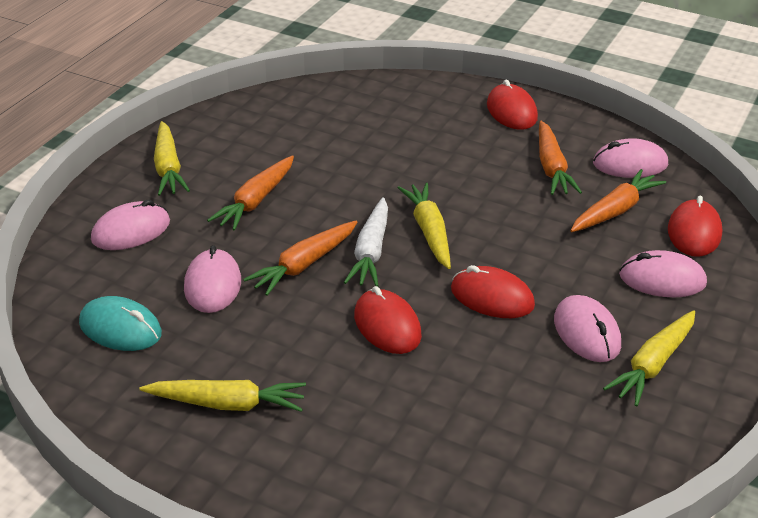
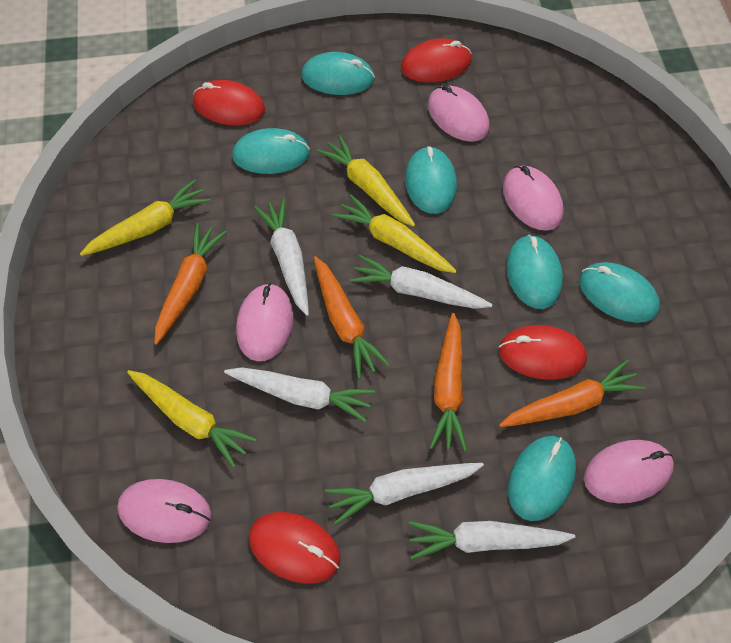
turquoise mouse: 1 -> 6
white carrot: 1 -> 5

